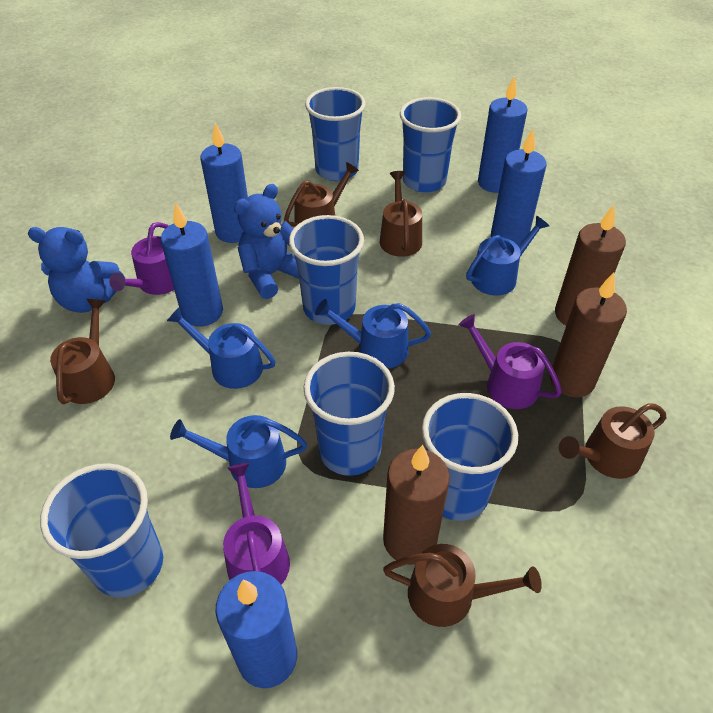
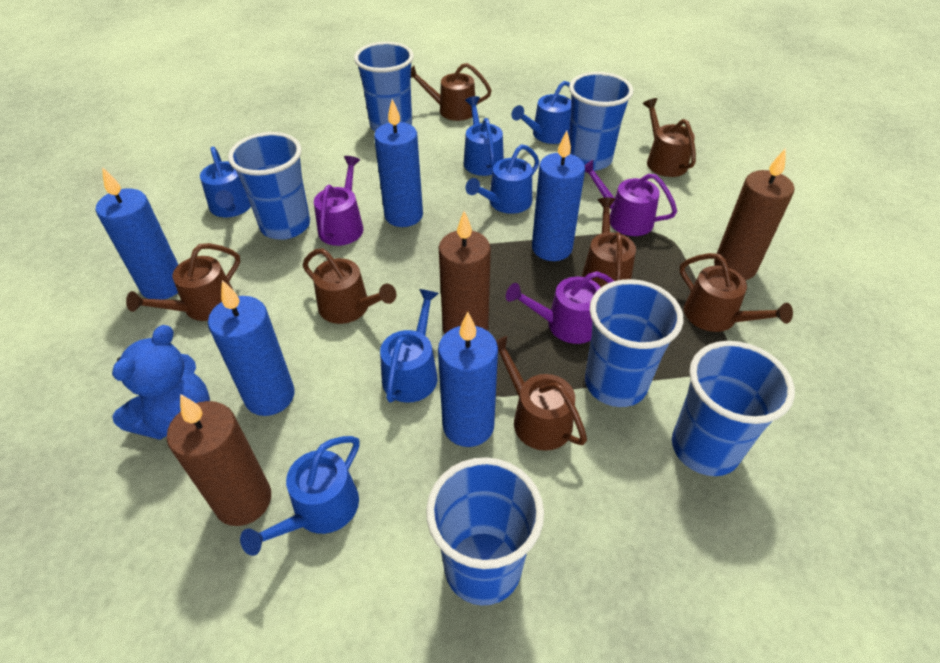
blue teddy bear: 2 -> 1
blue watering can: 4 -> 6
brown watering can: 5 -> 7

